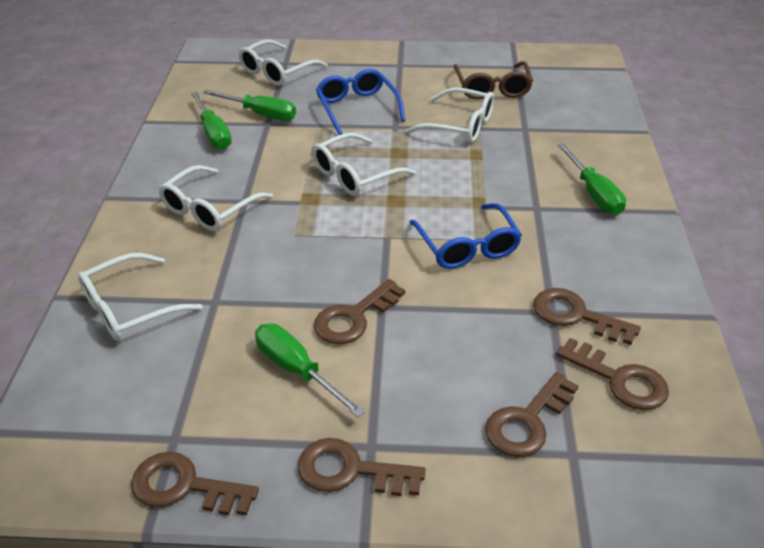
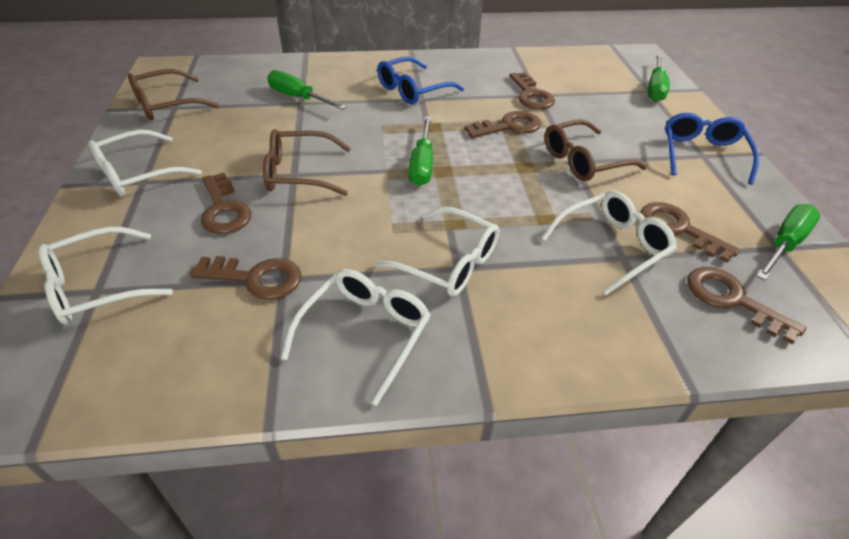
brown glasses: 1 -> 3

